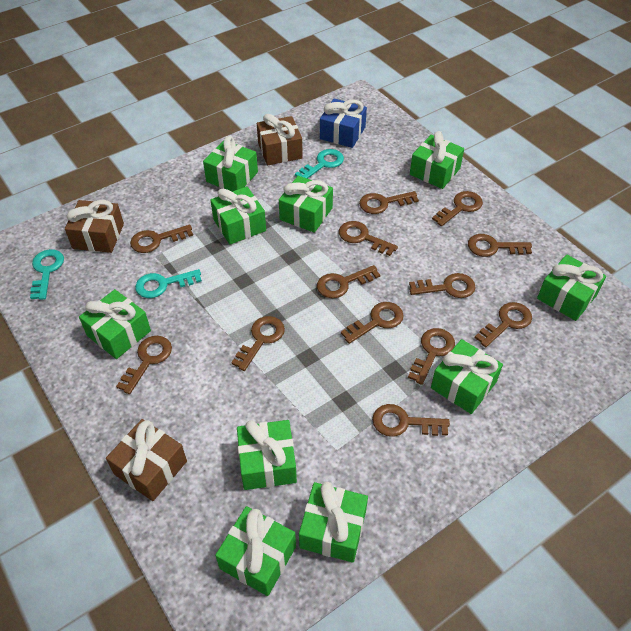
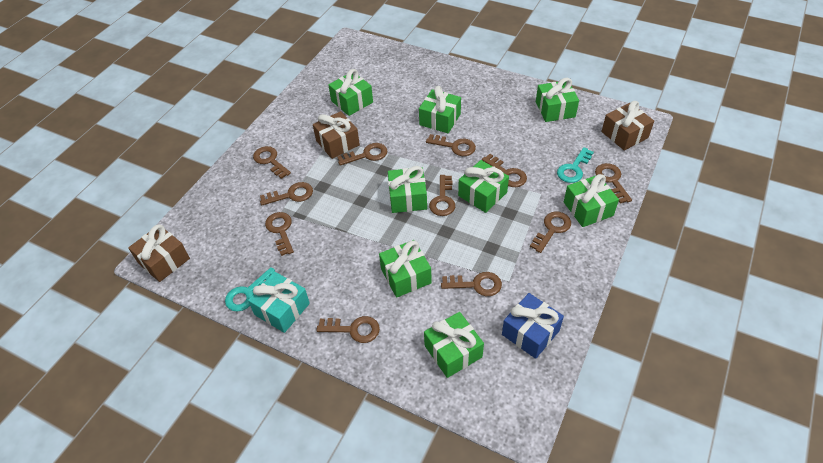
brown key: 13 -> 11
green gift: 10 -> 8
turquoise gift: 0 -> 1
turquoise key: 3 -> 2

